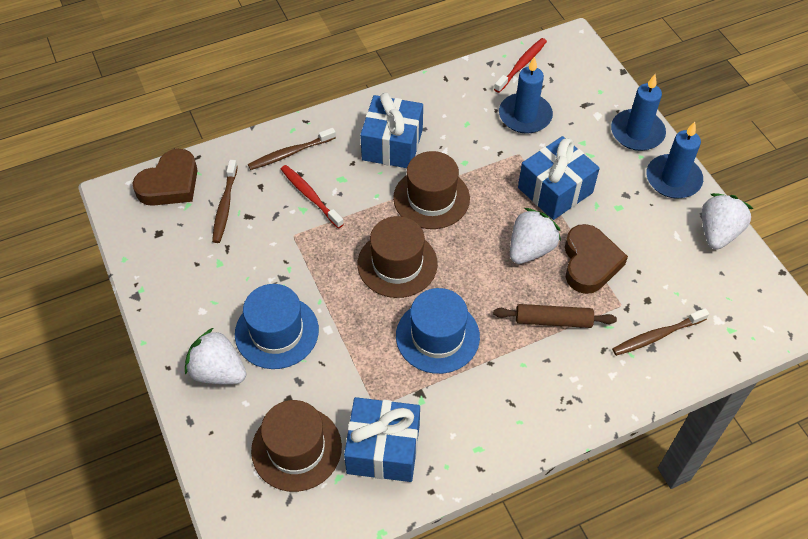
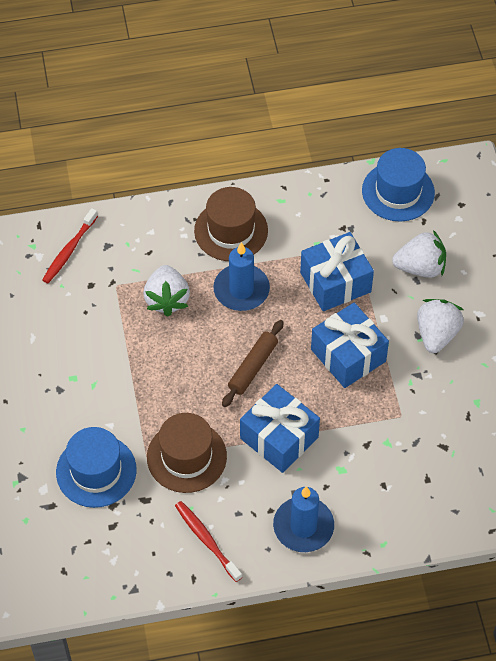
blue candle: 3 -> 2
brown hat: 3 -> 2
brown heart: 2 -> 0
brown toothbrush: 3 -> 0

